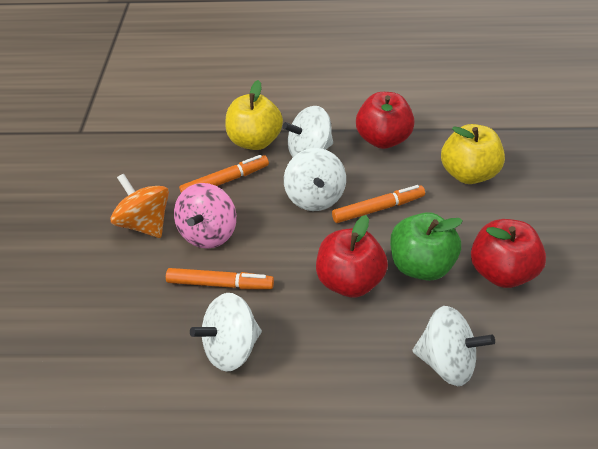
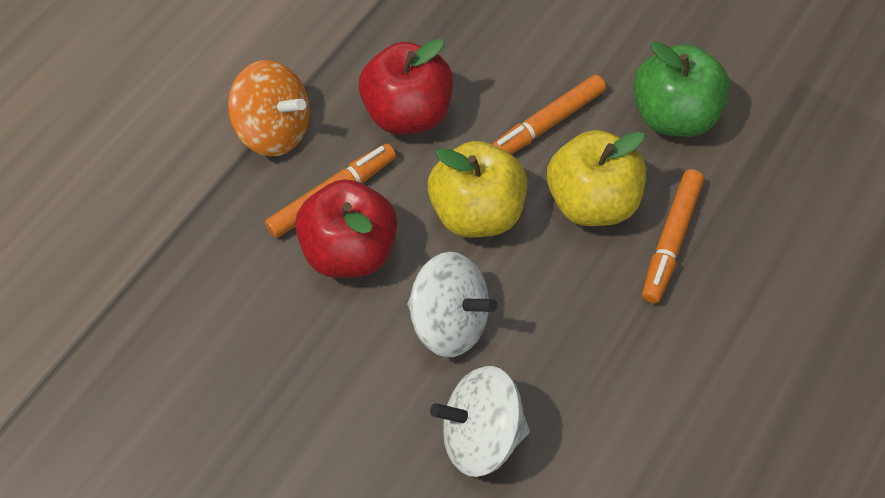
pink spinning top: 1 -> 0
red apple: 3 -> 2
white spinning top: 4 -> 2

